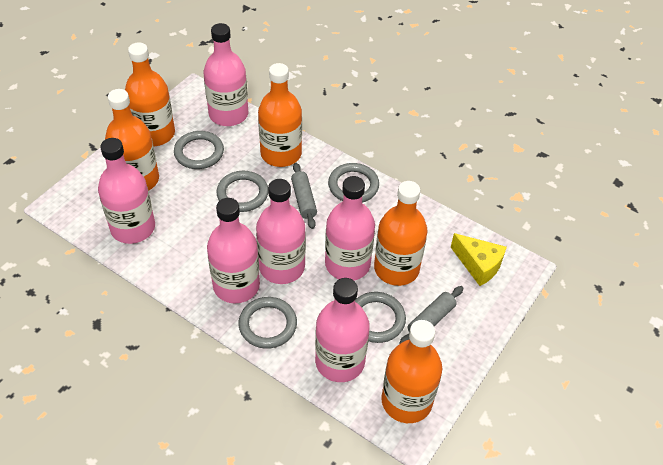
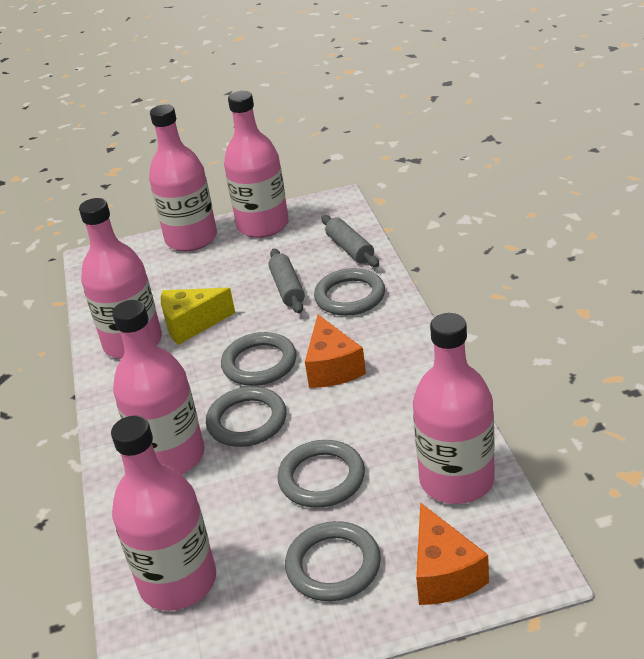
orange bottle: 5 -> 0
orange cheese: 0 -> 2

